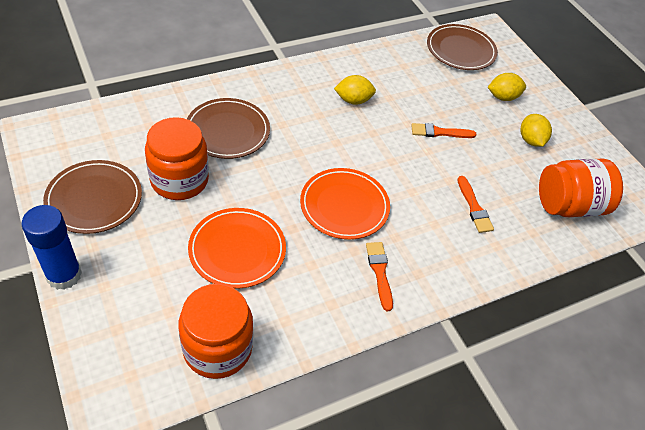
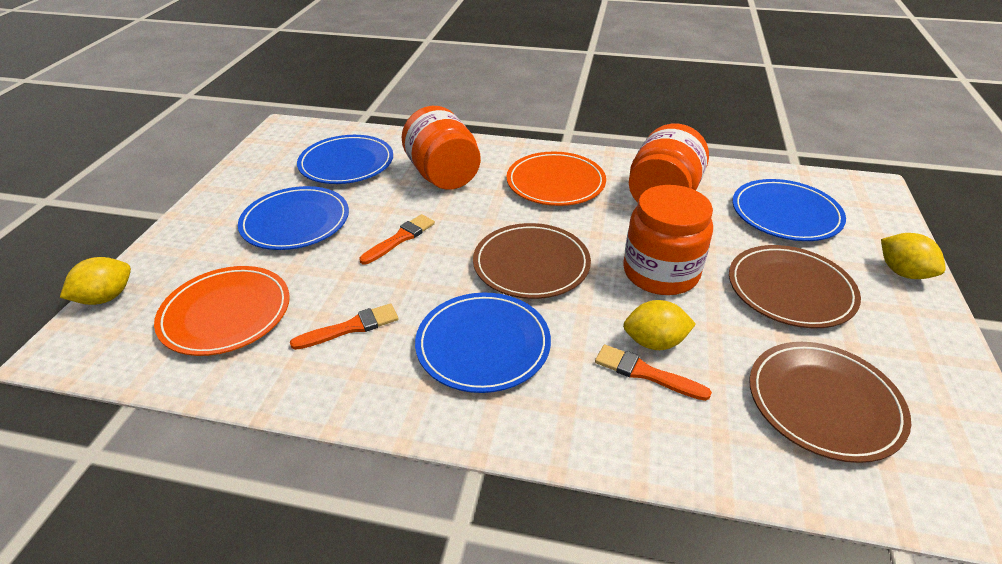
blue glue stick: 1 -> 0
blue plate: 0 -> 4

